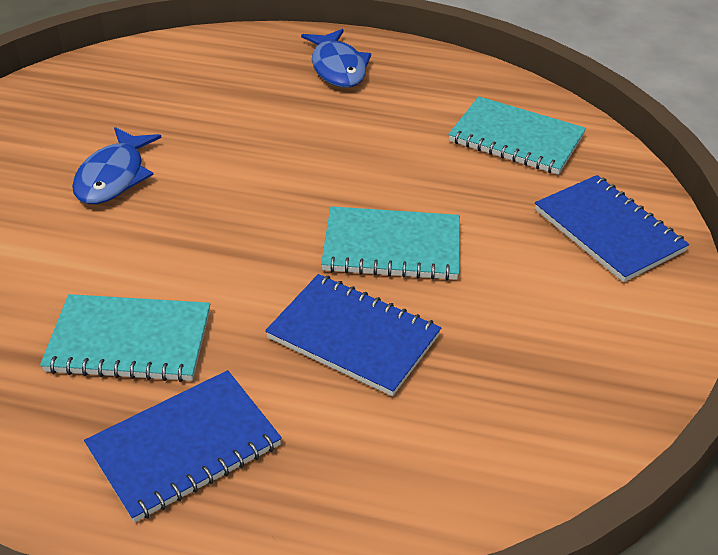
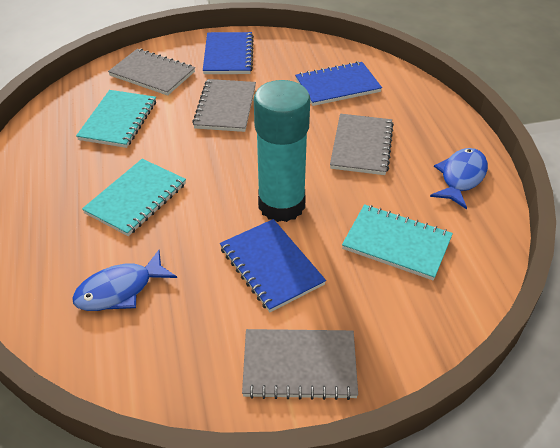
grey notebook: 0 -> 4
turquoise glue stick: 0 -> 1

